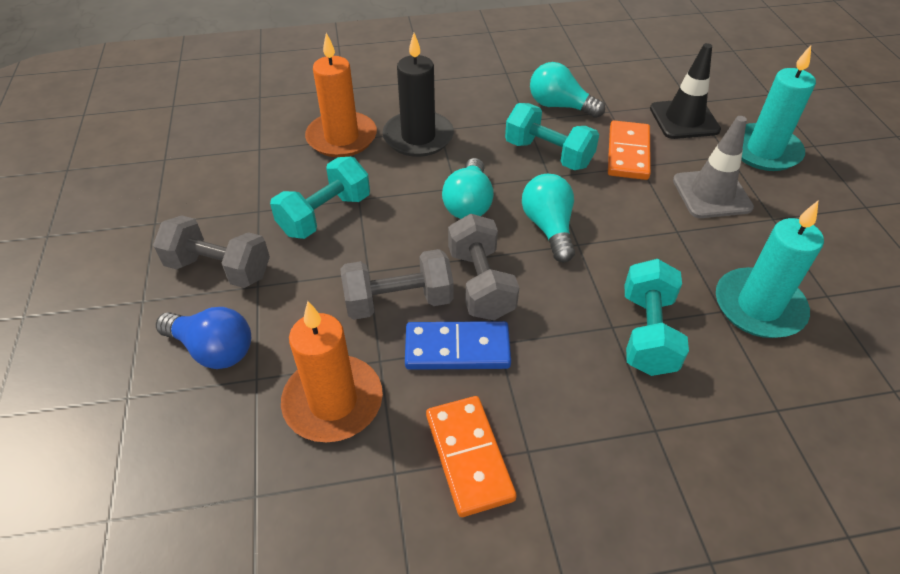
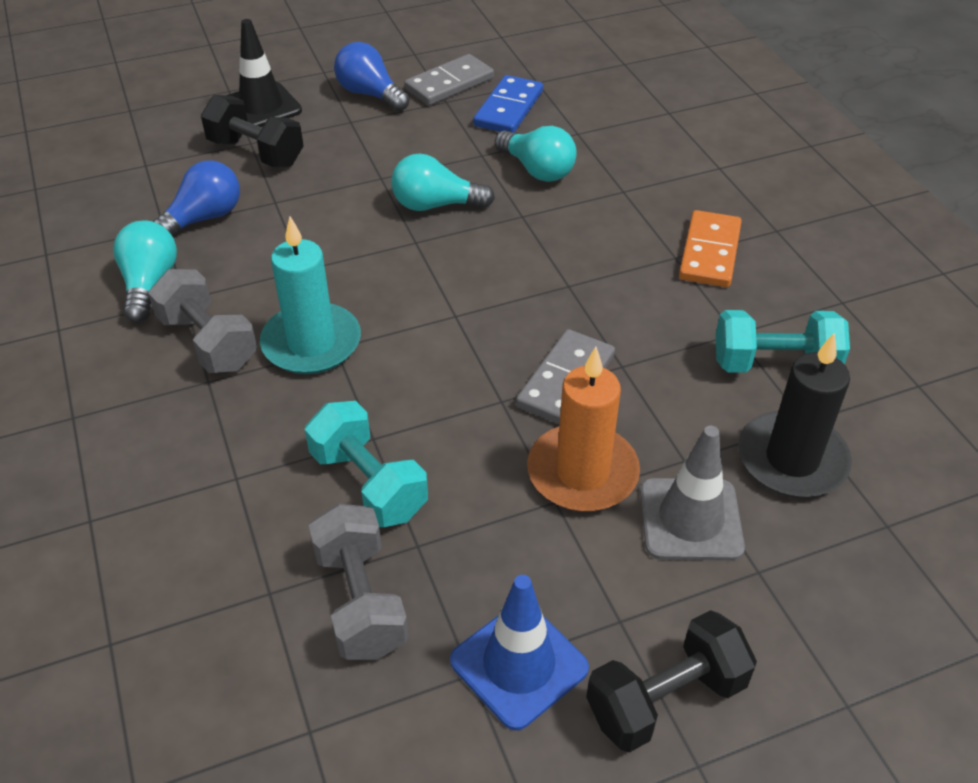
black dumbbell: 0 -> 2
blue light bulb: 1 -> 2
blue traffic cone: 0 -> 1
grey domino: 0 -> 2
grey dumbbell: 3 -> 2
orange candle: 2 -> 1
orange domino: 2 -> 1
turquoise candle: 2 -> 1
turquoise dumbbell: 3 -> 2

